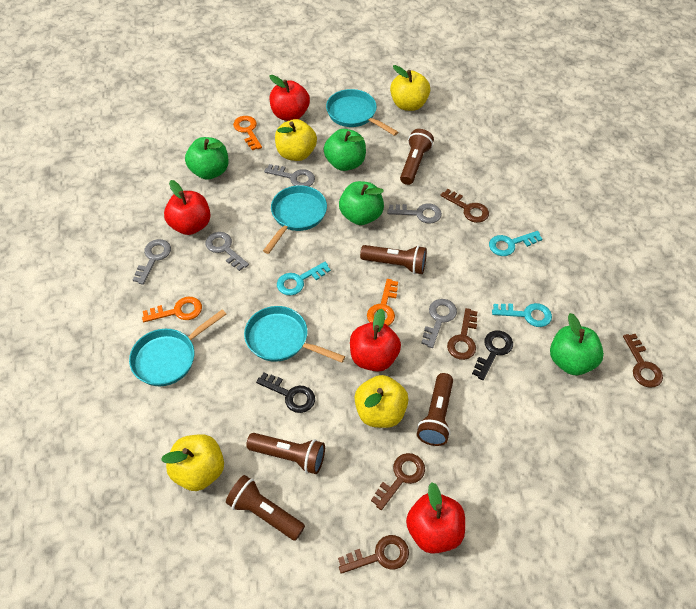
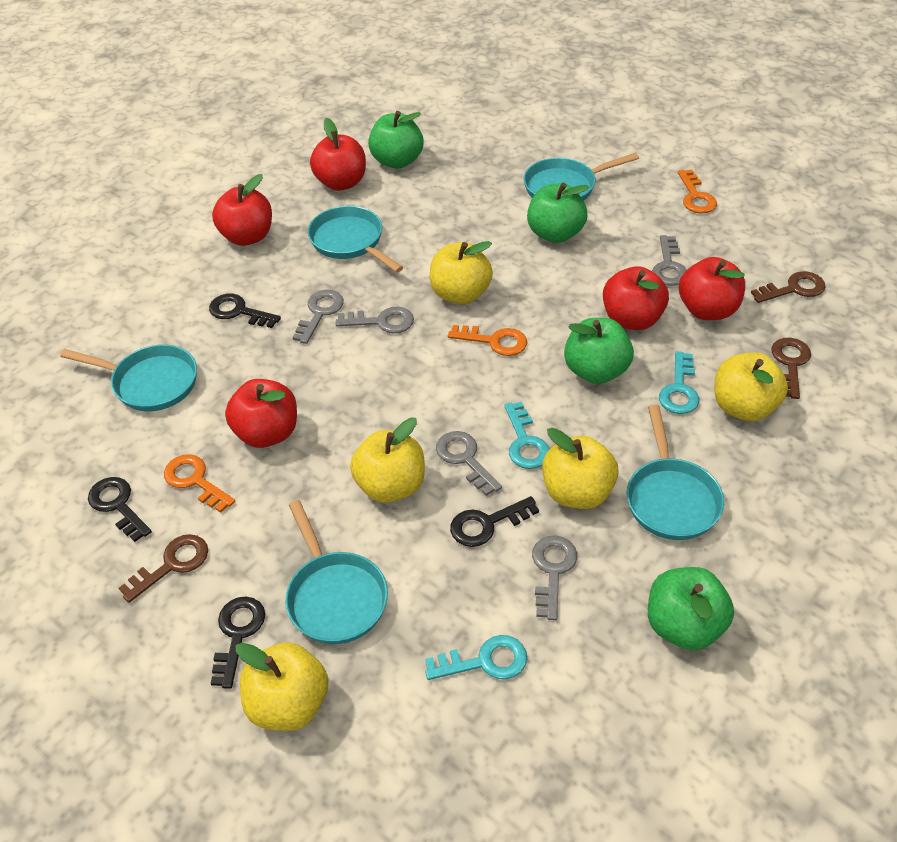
black key: 2 -> 4
brown flashlight: 5 -> 0
brown key: 5 -> 3
red apple: 4 -> 5
turquoise pan: 4 -> 5
yellow apple: 4 -> 5

